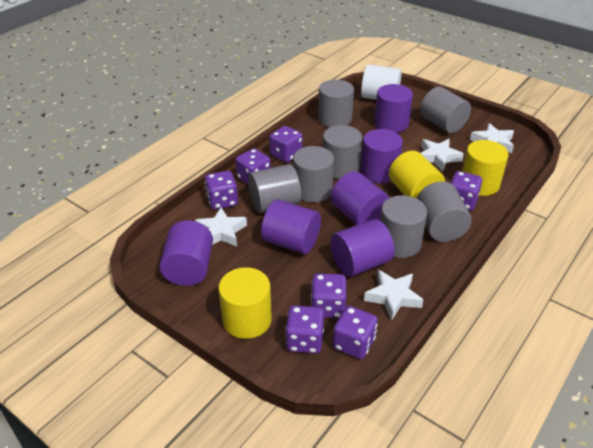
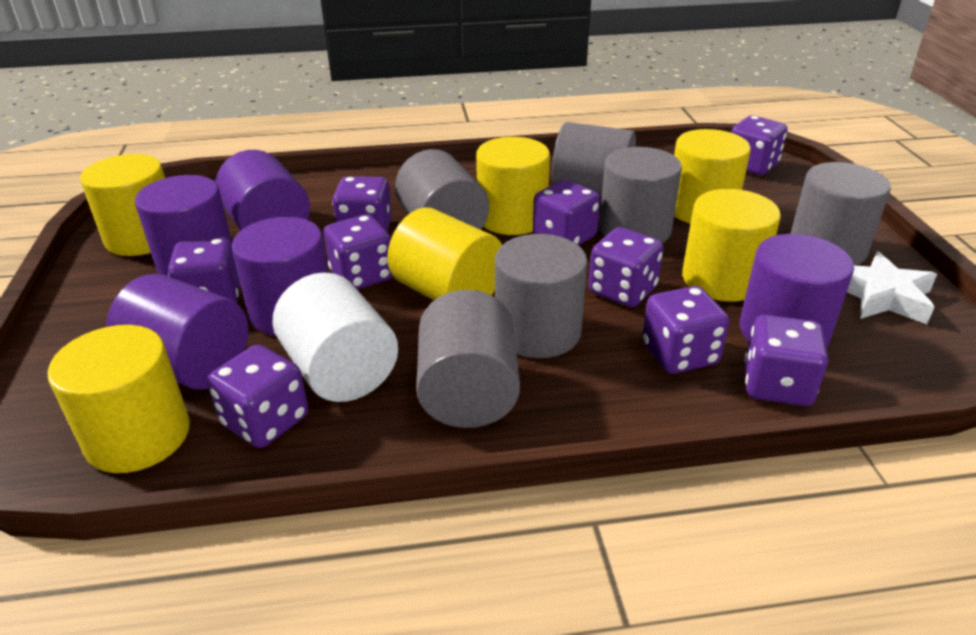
grey cylinder: 7 -> 6
purple cylinder: 6 -> 5
purple dice: 7 -> 9
white star: 4 -> 1
yellow cylinder: 3 -> 6

